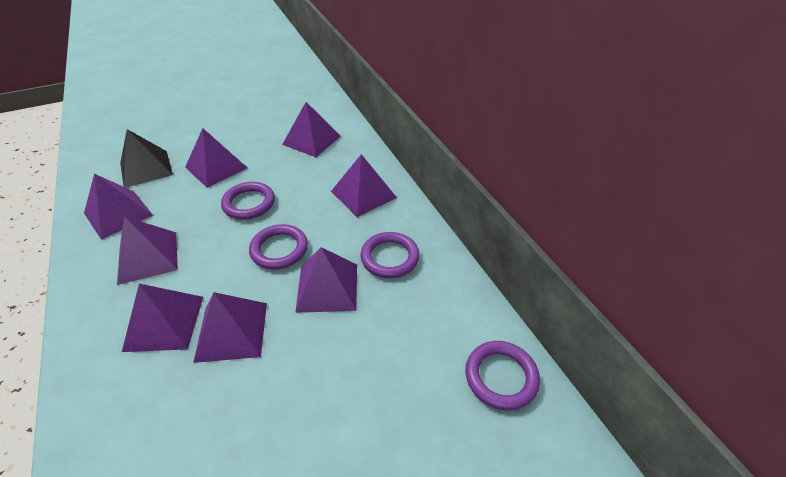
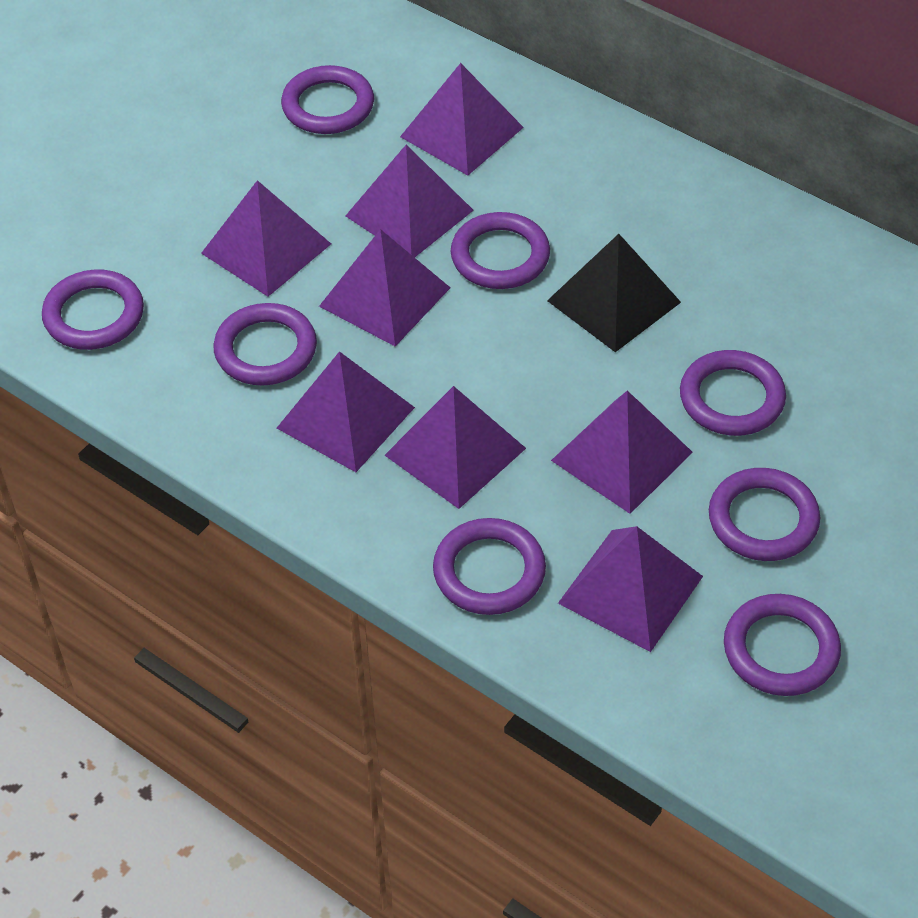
purple ring: 4 -> 8

